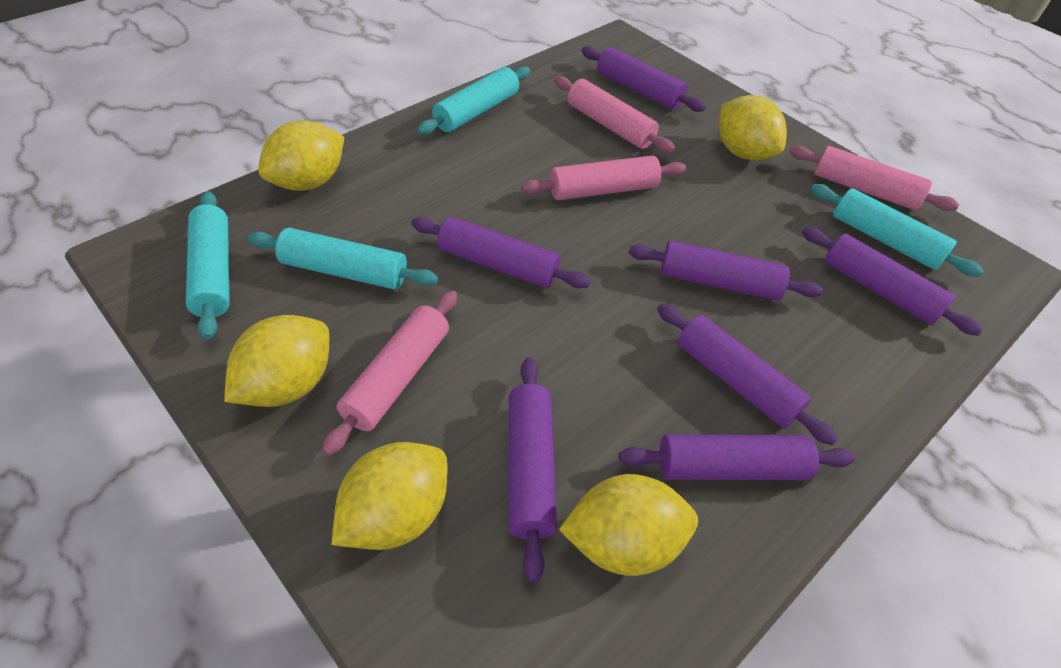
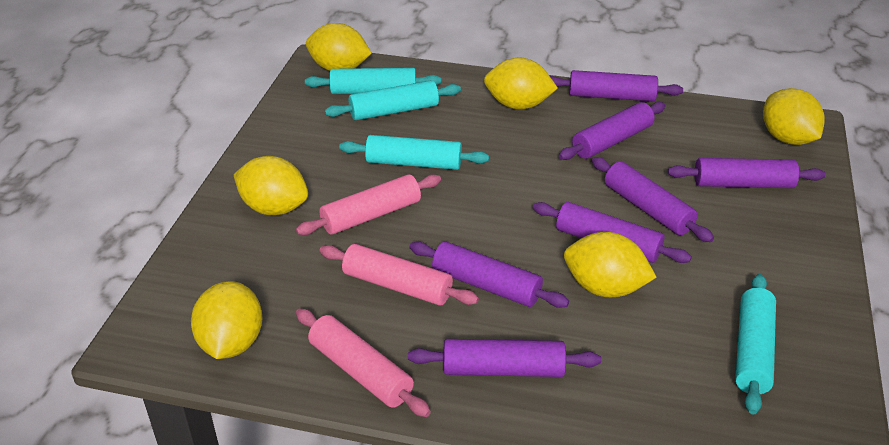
pink rolling pin: 4 -> 3
yellow lemon: 5 -> 6

